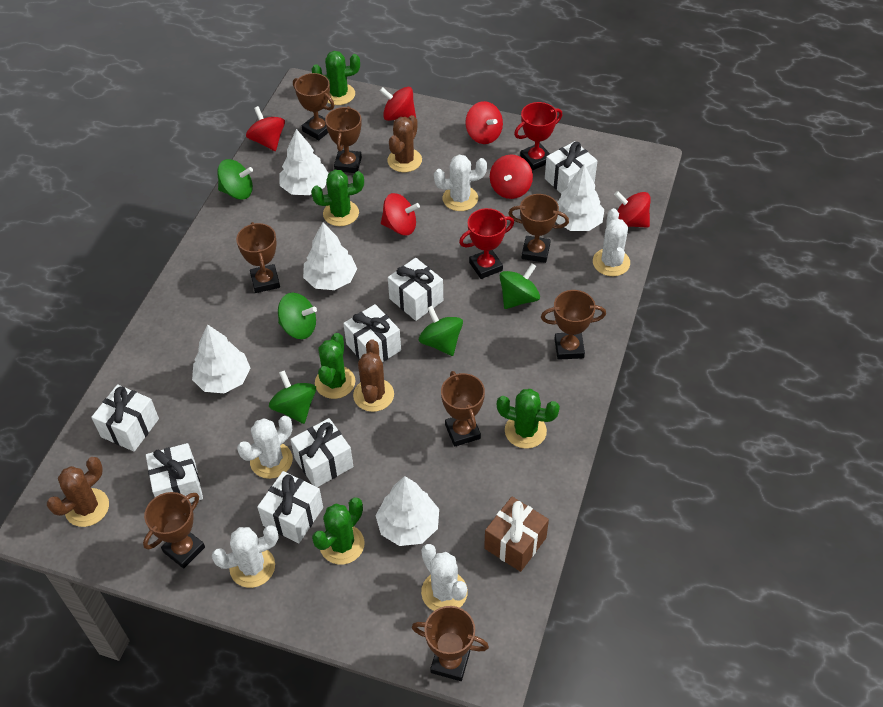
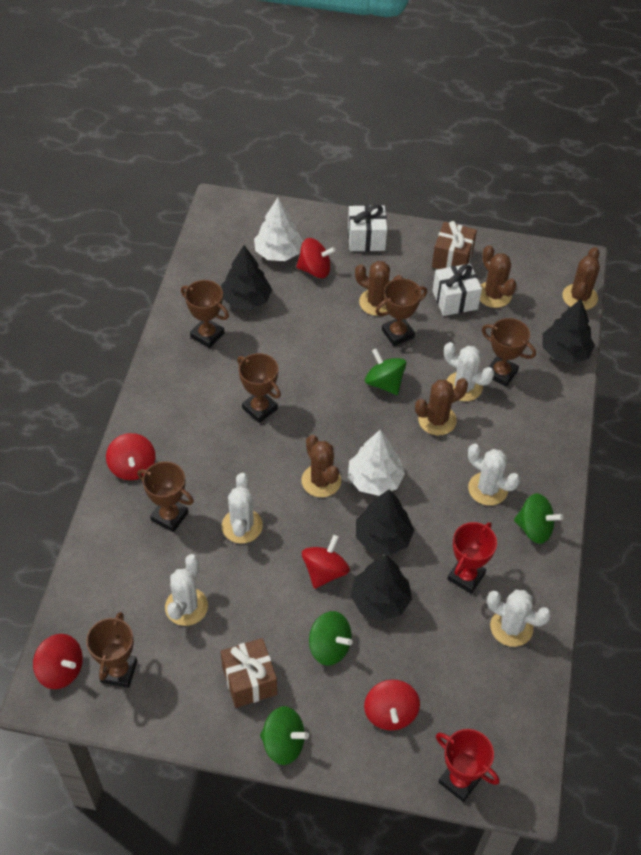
black tree: 0 -> 4
brown cactus: 3 -> 5
brown gift: 1 -> 2
brown trophy: 8 -> 6
green cactus: 5 -> 0
green spinning top: 5 -> 4
red spinning top: 6 -> 5
white gift: 7 -> 2
white tree: 5 -> 2

